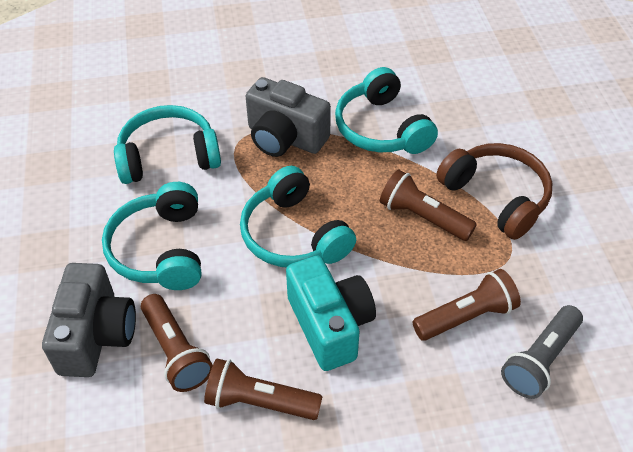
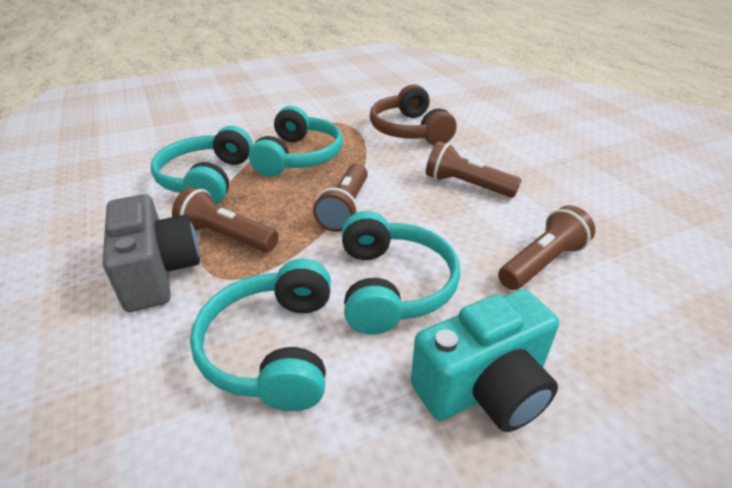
grey camera: 2 -> 1
grey flashlight: 1 -> 0

